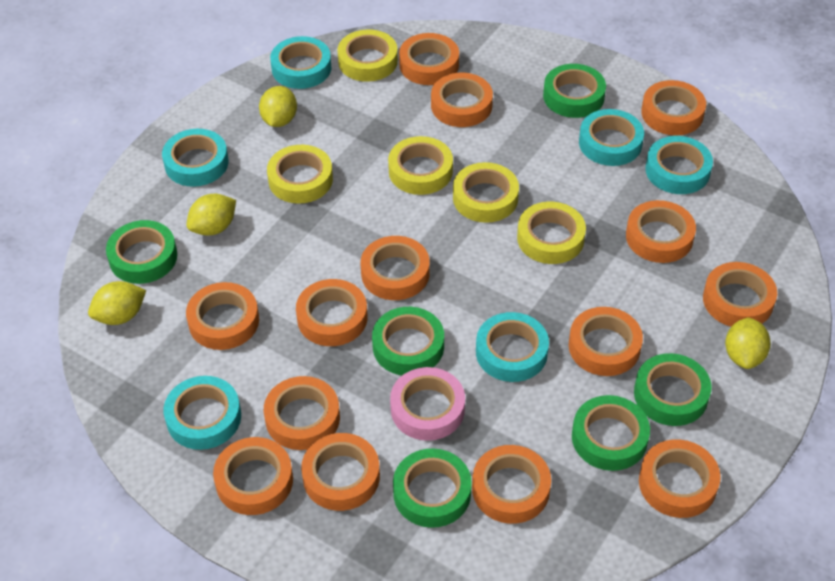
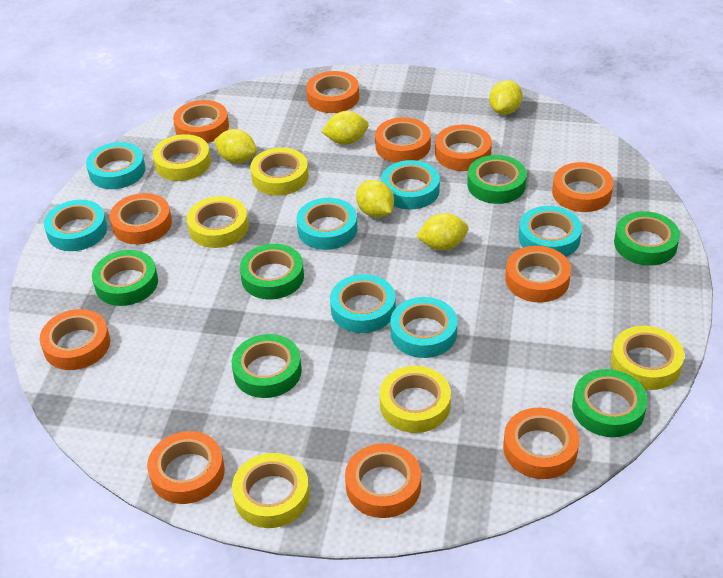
orange tape: 14 -> 11
pink tape: 1 -> 0
turquoise tape: 6 -> 7
yellow lemon: 4 -> 5
yellow tape: 5 -> 6

